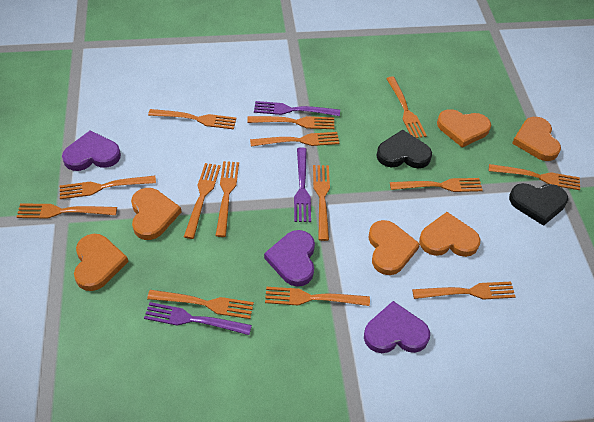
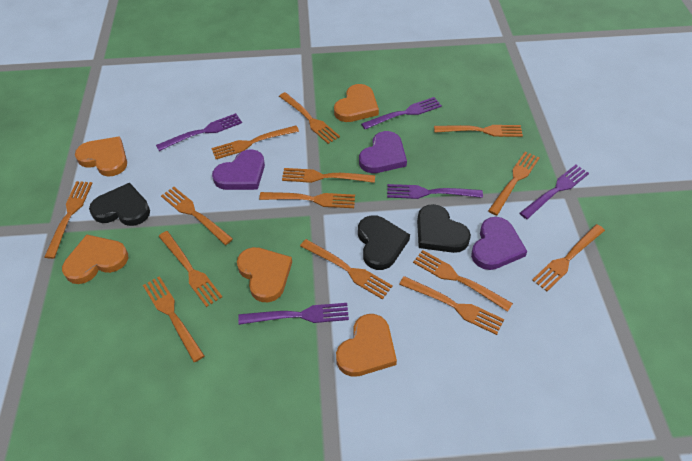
black heart: 2 -> 3
orange heart: 6 -> 5
purple fork: 3 -> 5

